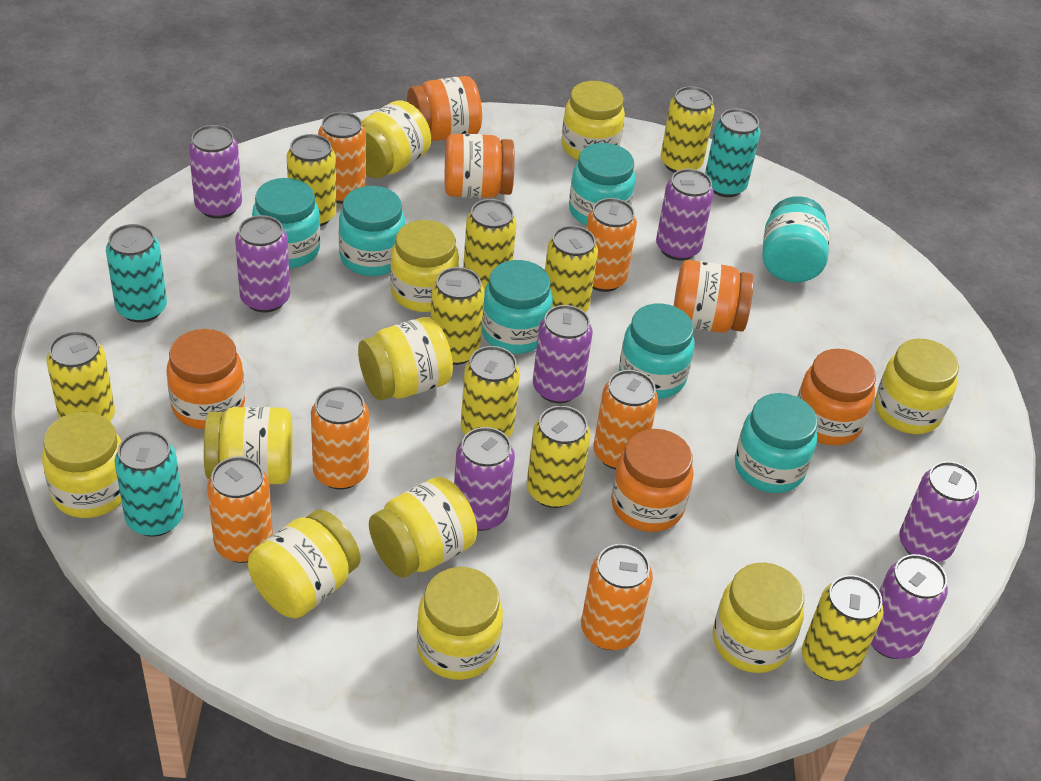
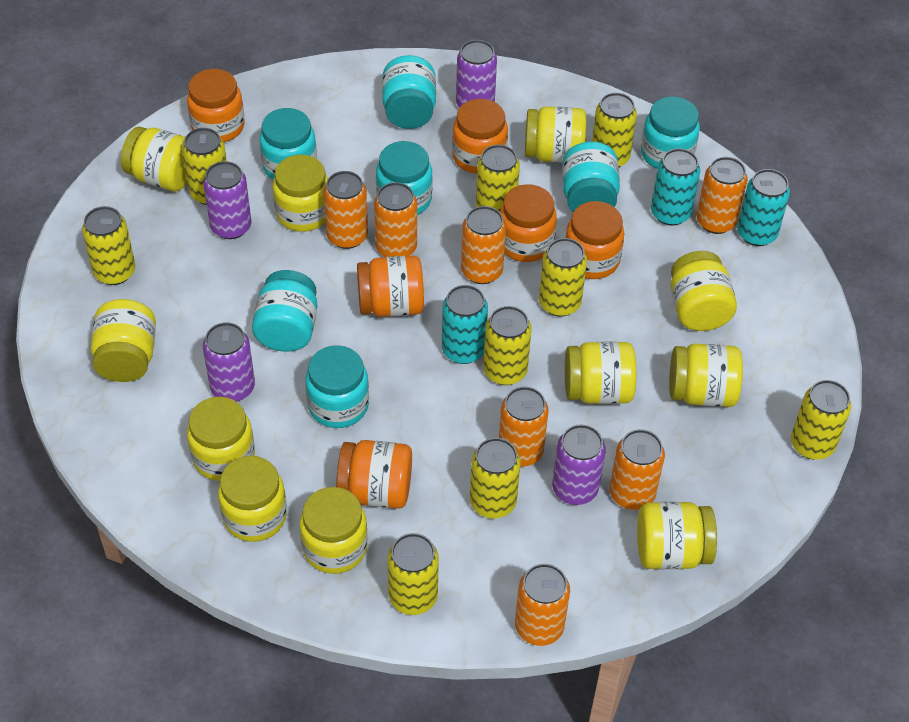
orange can: 6 -> 7
purple can: 7 -> 4

